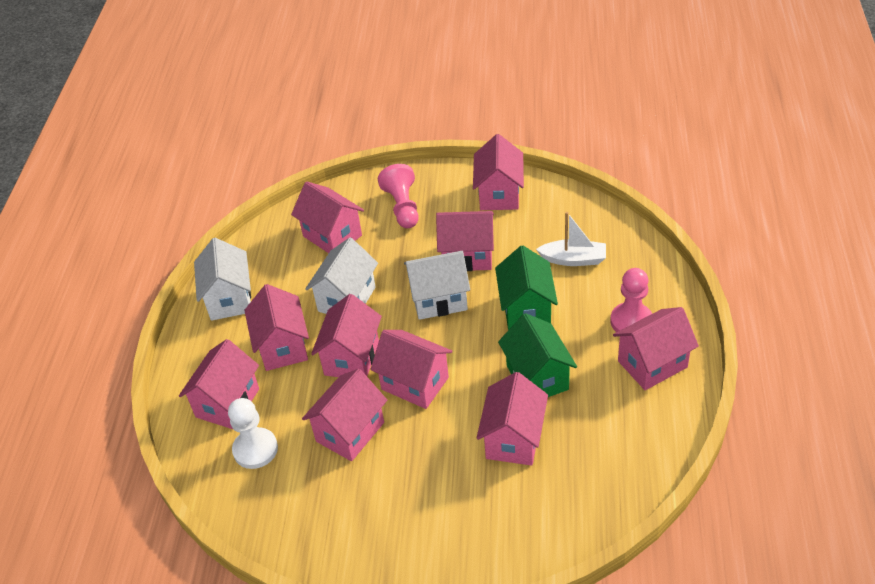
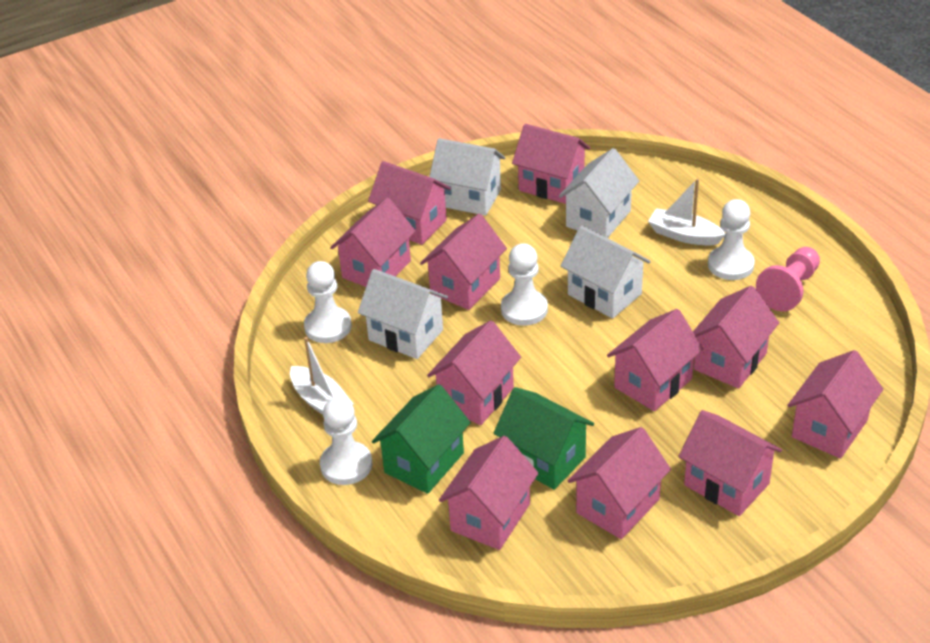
pink house: 10 -> 11
pink pawn: 2 -> 1
white boat: 1 -> 2
white house: 3 -> 4
white pawn: 1 -> 4

